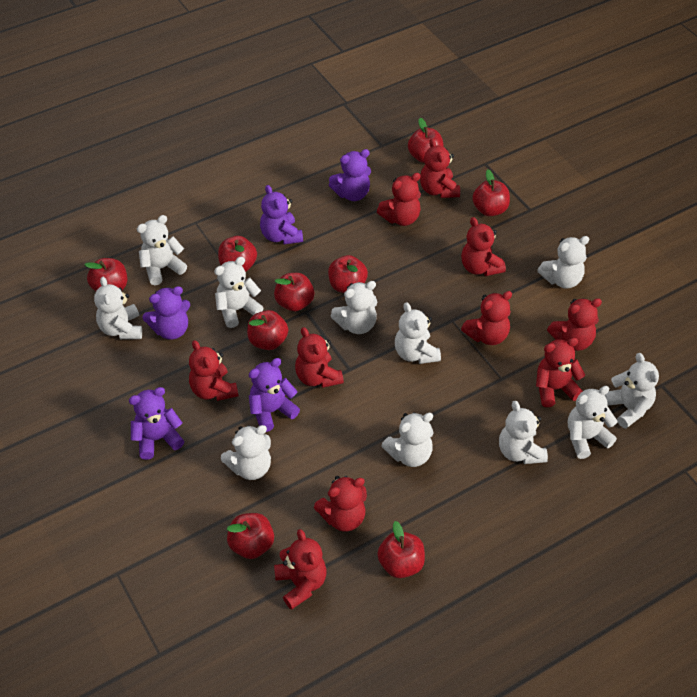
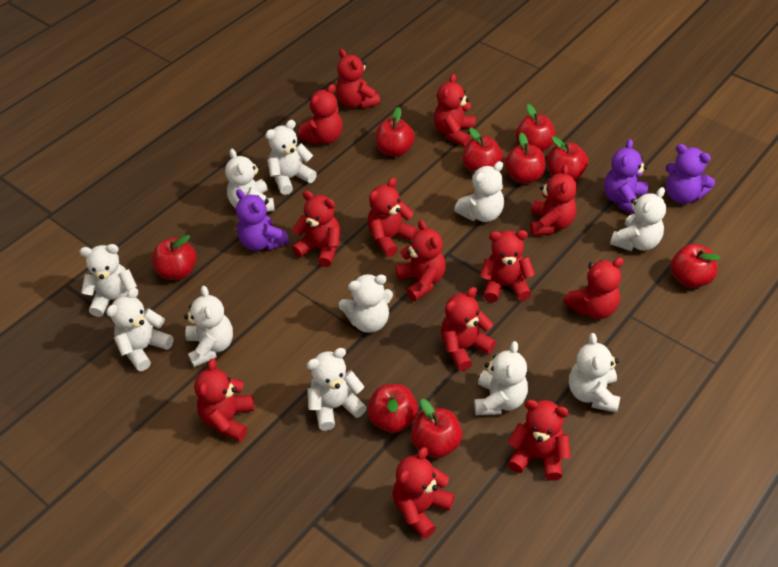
purple teddy bear: 5 -> 3
red teddy bear: 10 -> 13

